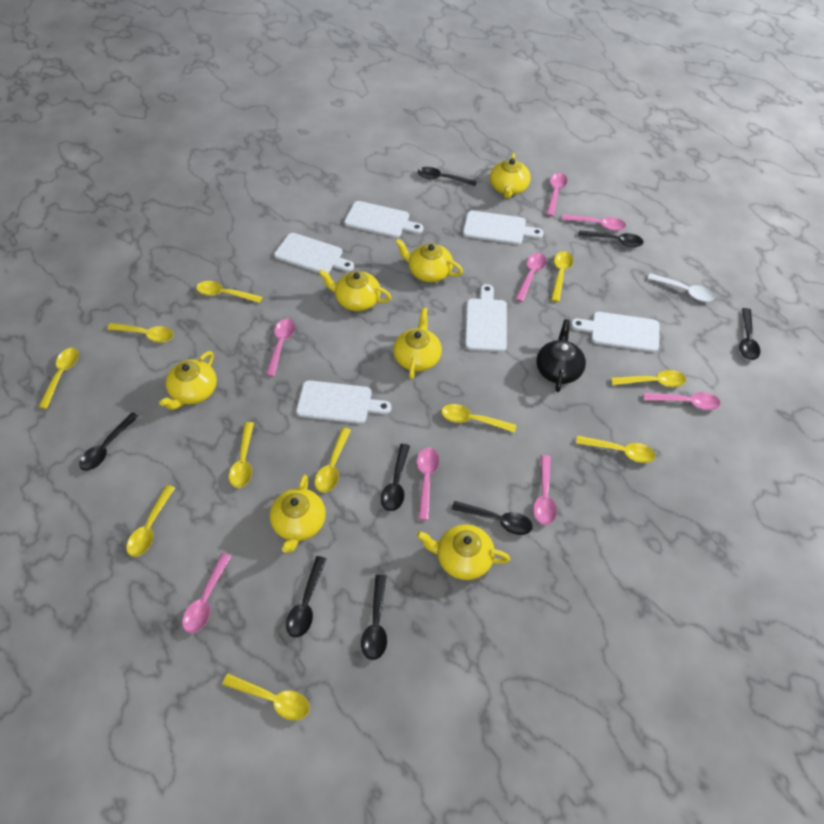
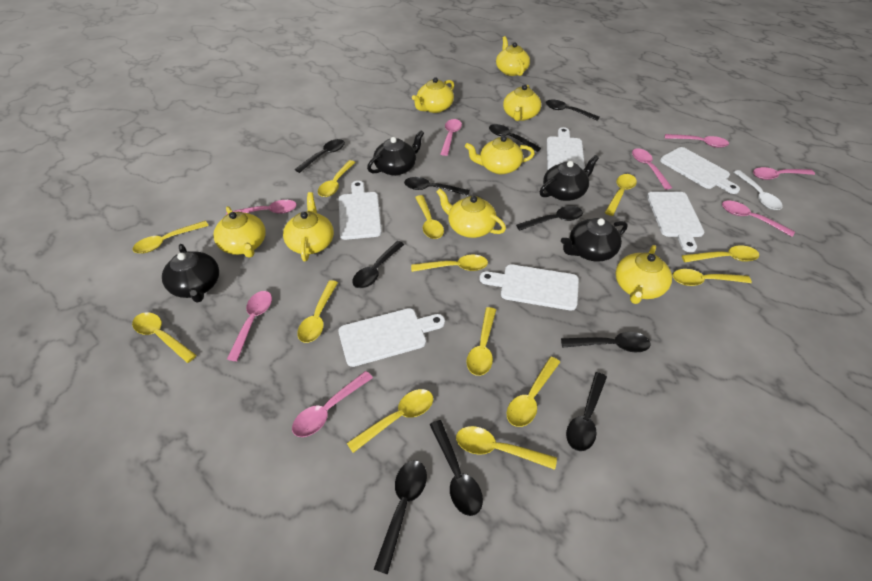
black spoon: 8 -> 10
black teapot: 1 -> 4
yellow spoon: 11 -> 13
yellow teapot: 7 -> 8

